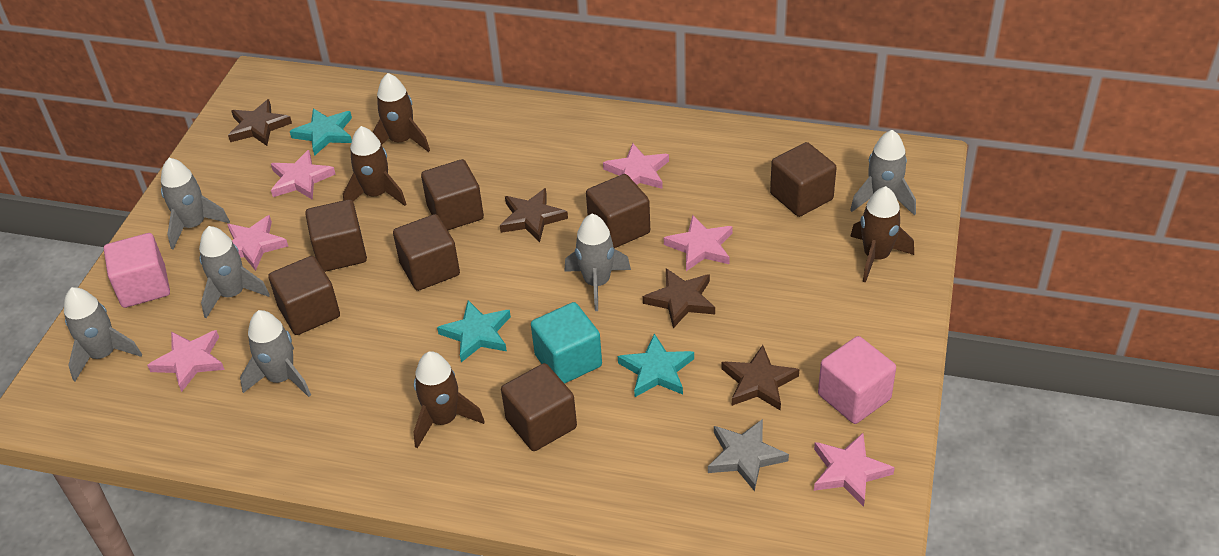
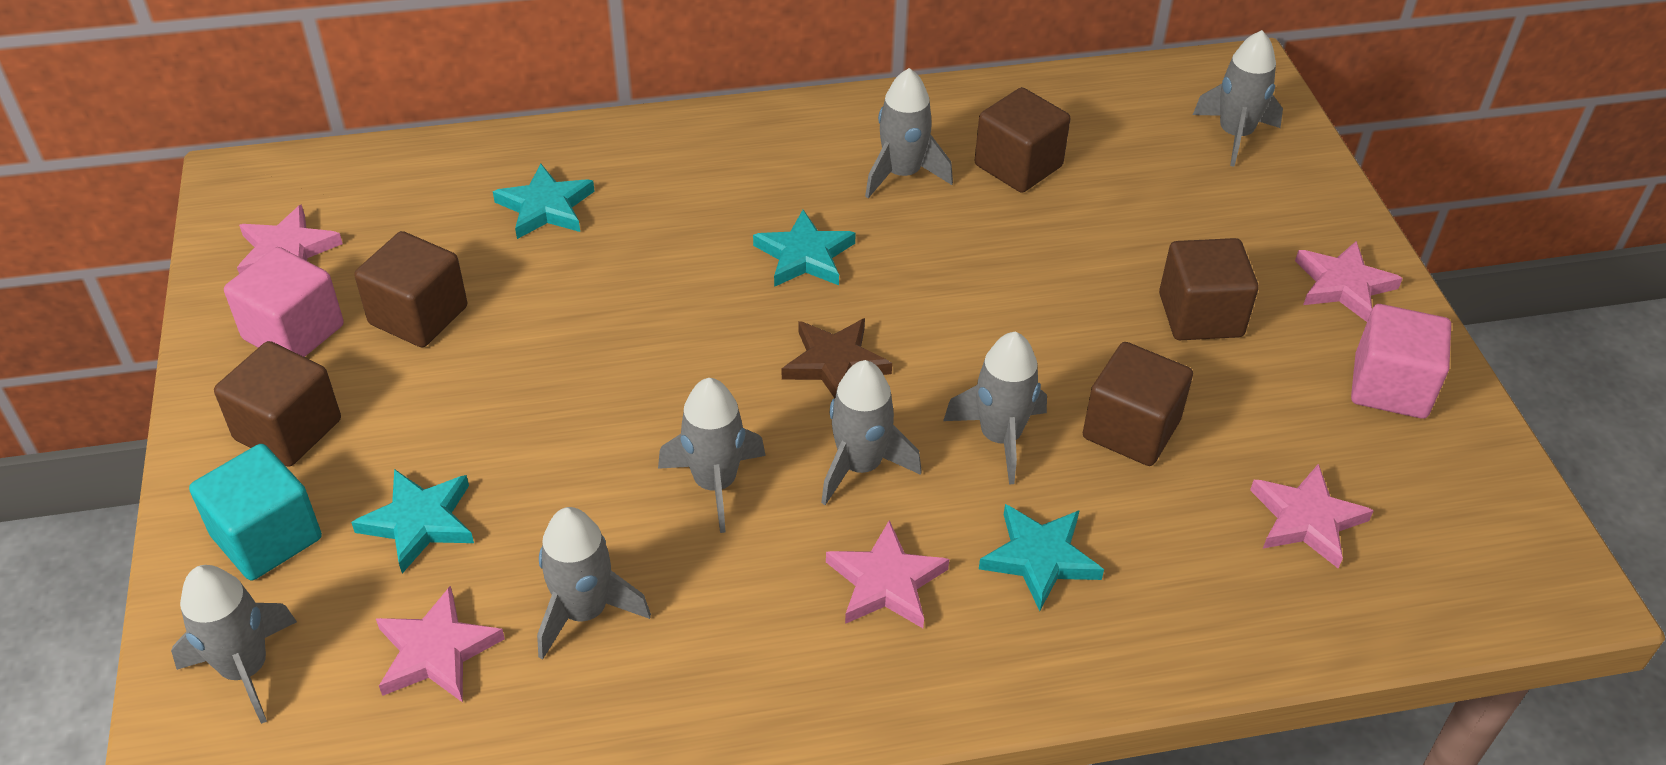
brown cube: 7 -> 5
brown rocket: 4 -> 0
brown star: 4 -> 1
grey rocket: 6 -> 7
grey star: 1 -> 0
pink star: 6 -> 5
turquoise star: 3 -> 4

